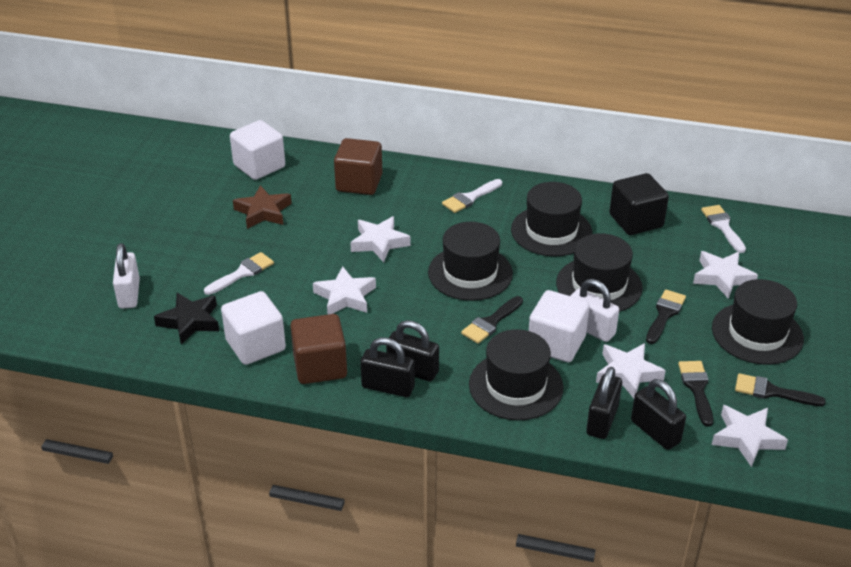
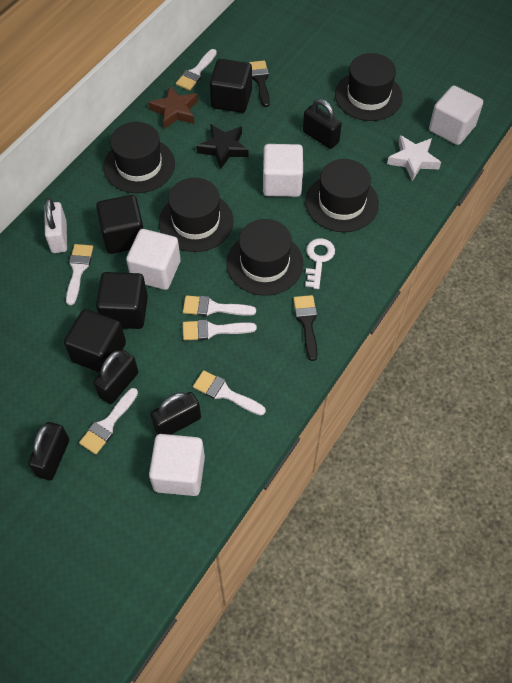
black brush: 4 -> 2
black cube: 1 -> 4
brown cube: 2 -> 0
white brush: 3 -> 6
white cube: 3 -> 4
white key: 0 -> 1
white padlock: 2 -> 1
white star: 5 -> 1

